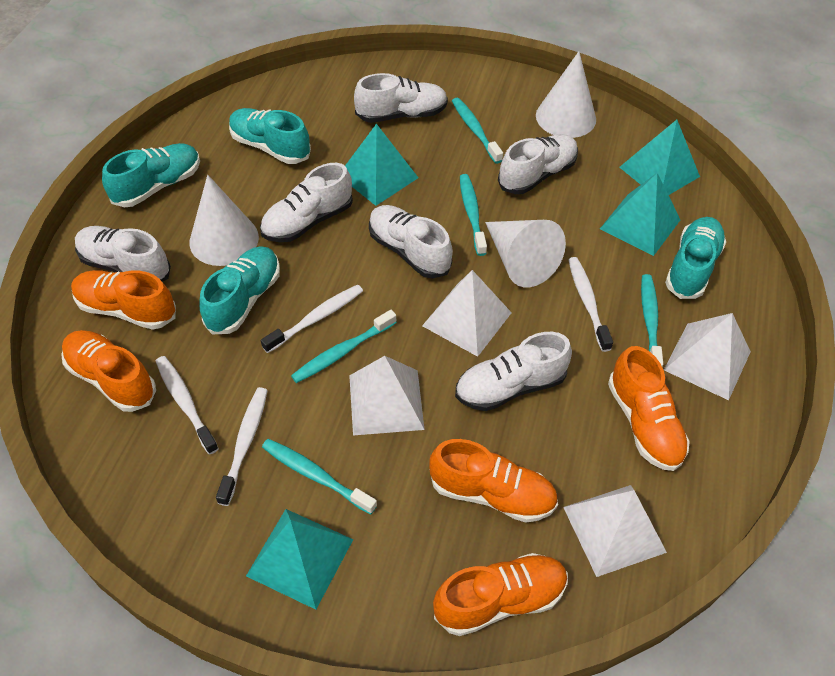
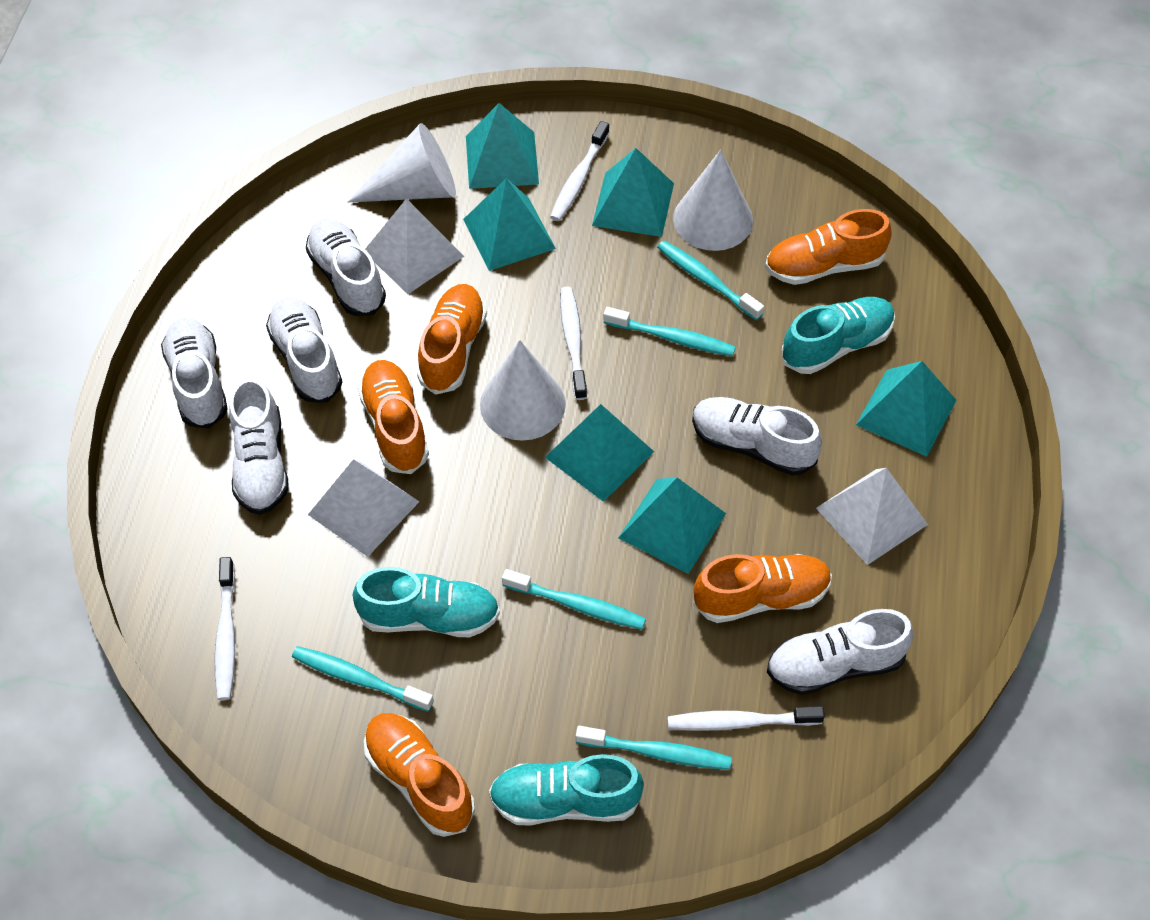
turquoise pyramid: 4 -> 6
turquoise shoe: 4 -> 3
white pyramid: 4 -> 3

